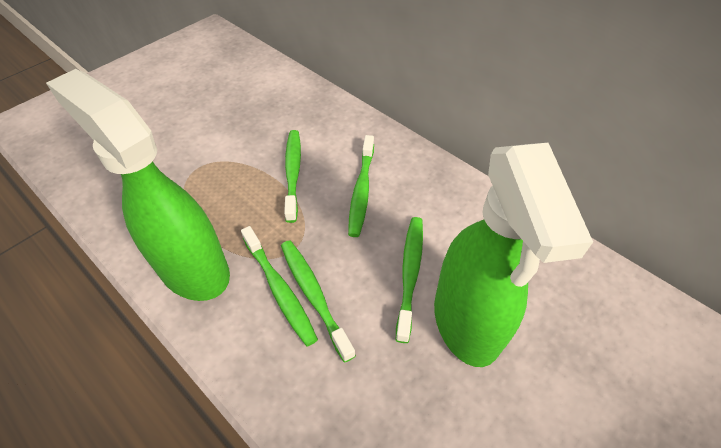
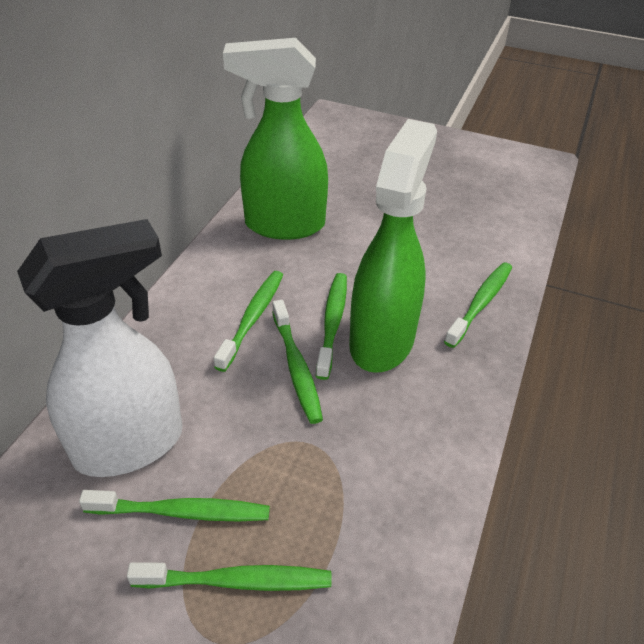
green toothbrush: 5 -> 6
white spray bottle: 0 -> 1

